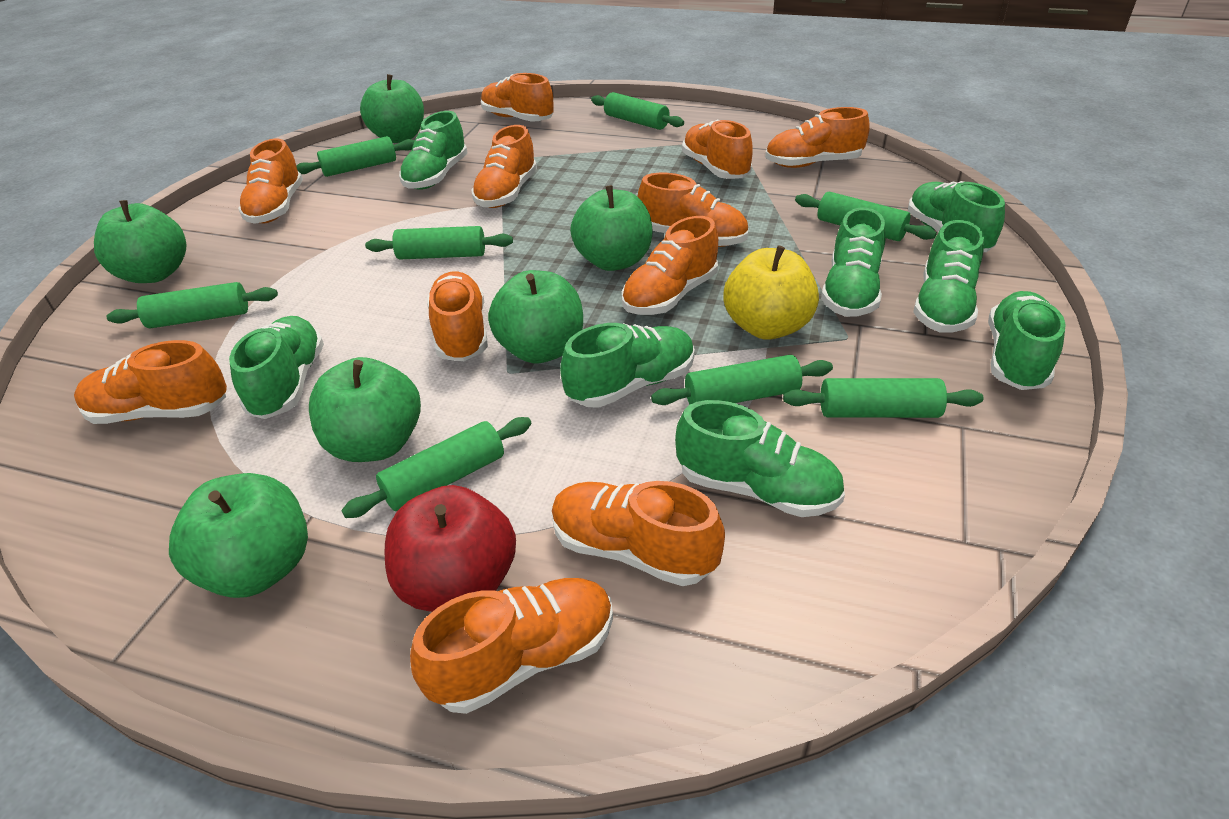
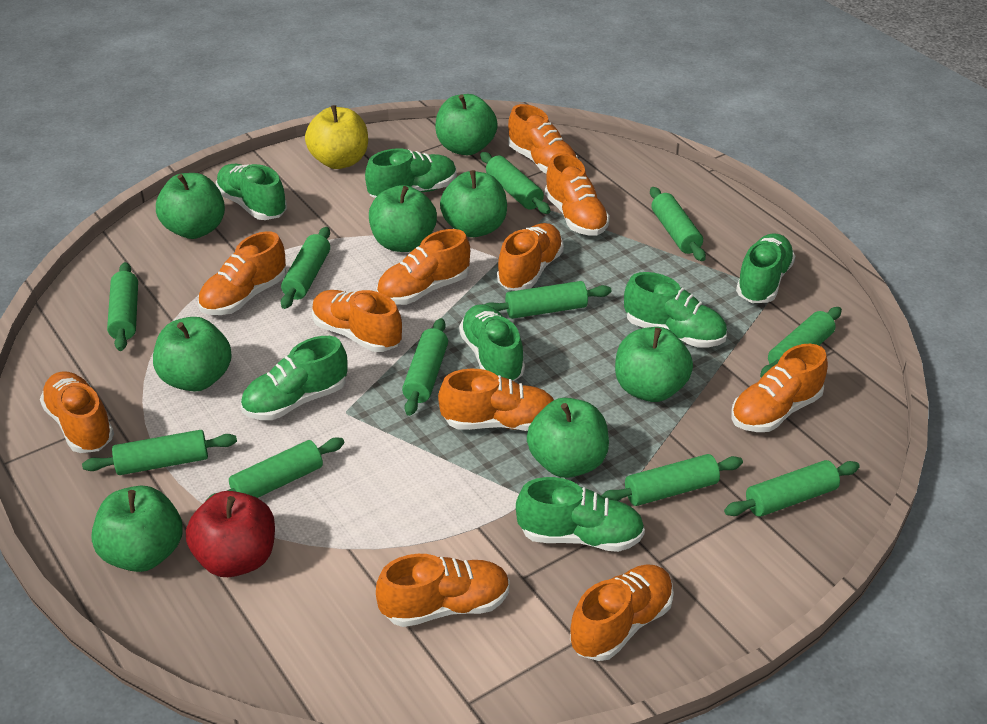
green apple: 6 -> 8
green rolling pin: 8 -> 11
green shoe: 8 -> 7

